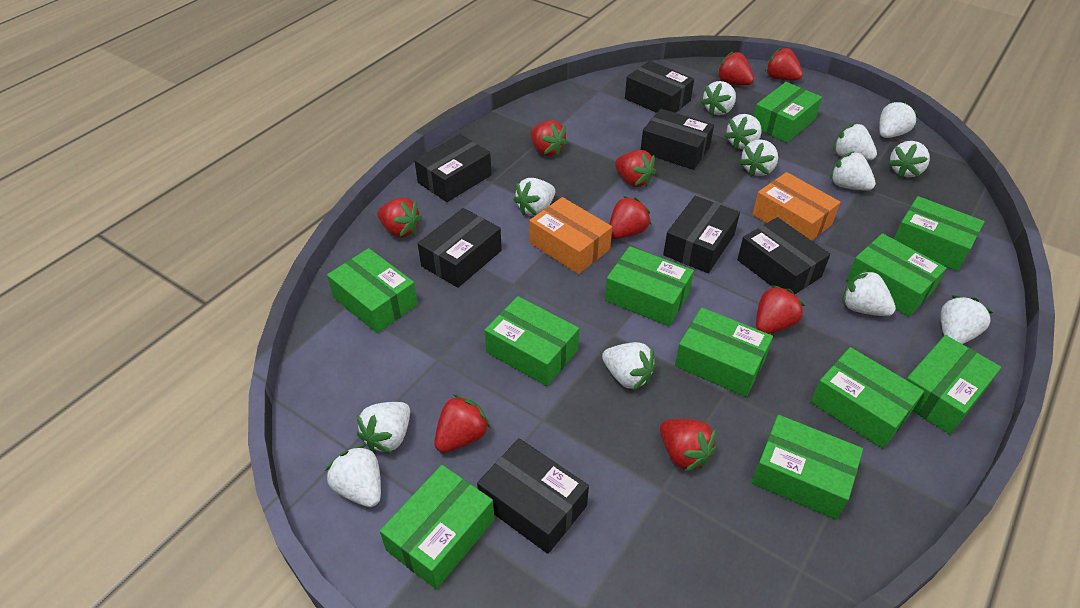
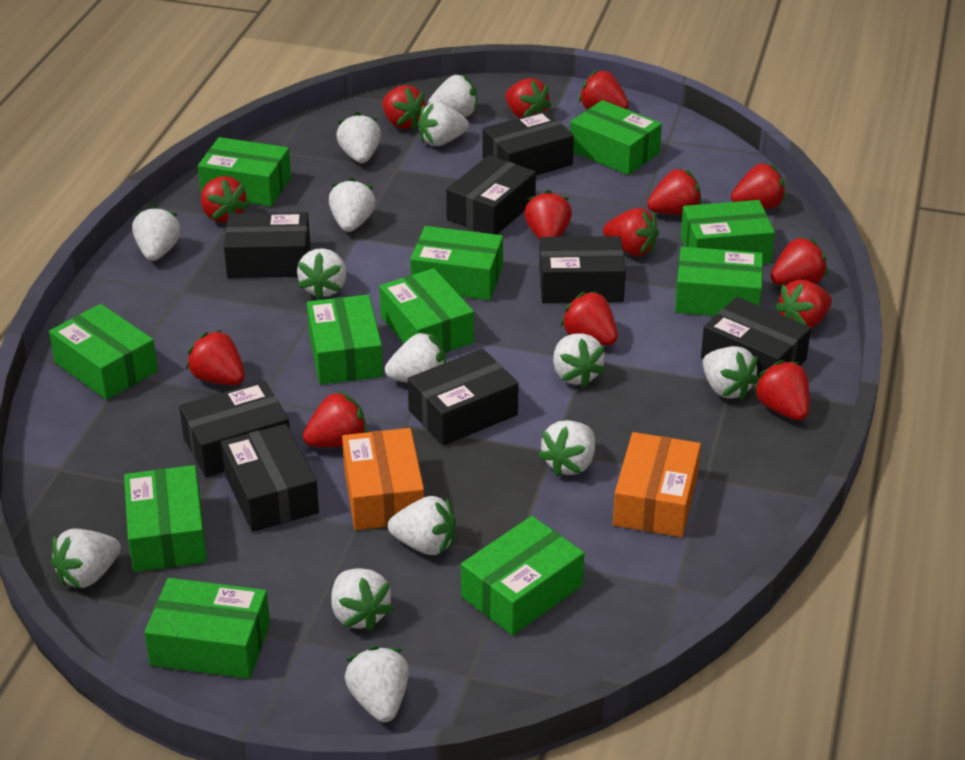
black box: 7 -> 8
red strawberry: 9 -> 14
white strawberry: 13 -> 14

